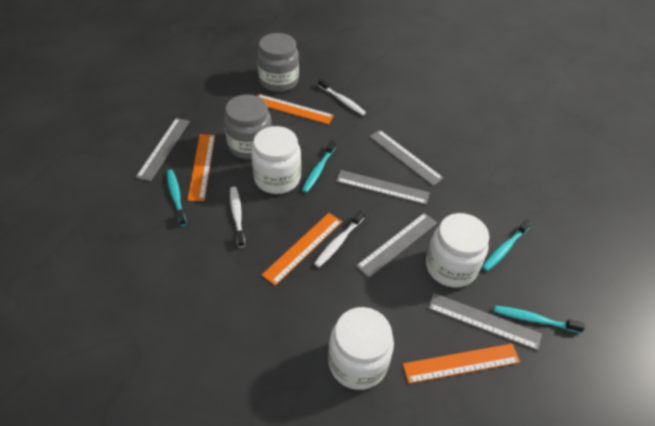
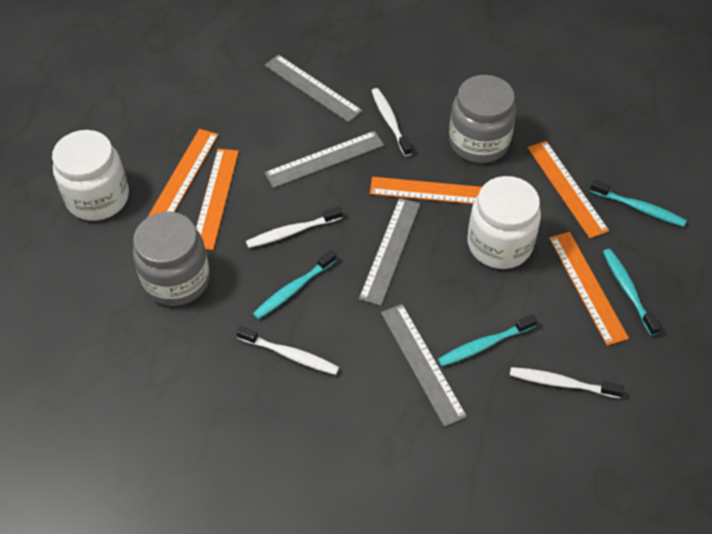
grey ruler: 5 -> 4
orange ruler: 4 -> 5
white jar: 3 -> 2
white toothbrush: 3 -> 4

